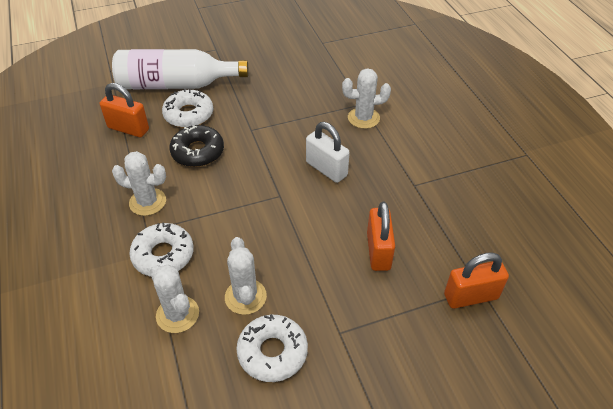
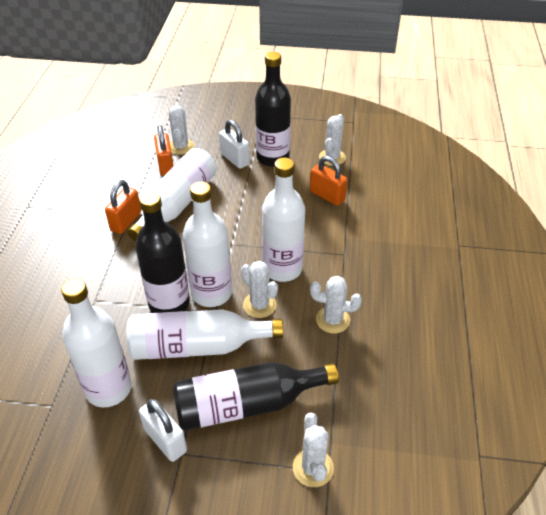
black bottle: 0 -> 3
black donut: 1 -> 0
white bottle: 1 -> 5
white cactus: 4 -> 5
white donut: 3 -> 0
white padlock: 1 -> 2

